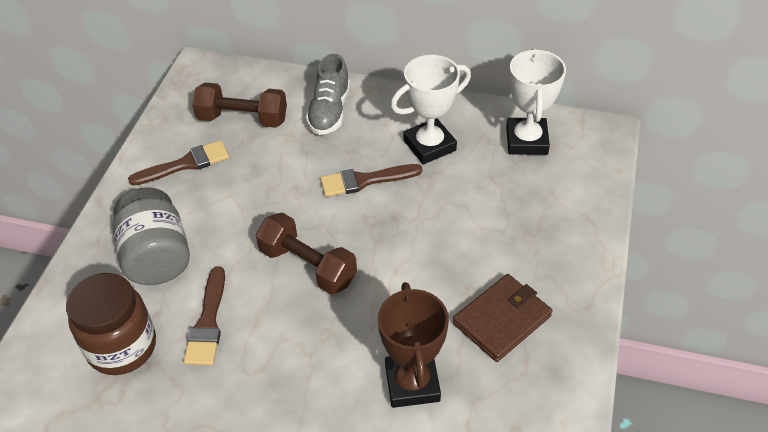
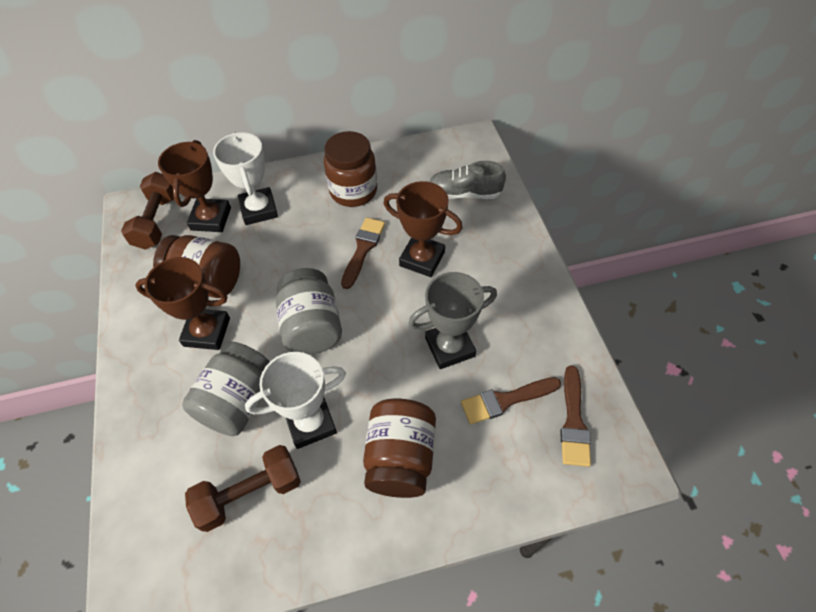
brown jar: 1 -> 3
brown trophy: 1 -> 3
brown wallet: 1 -> 0
grey jar: 1 -> 2
grey trophy: 0 -> 1

